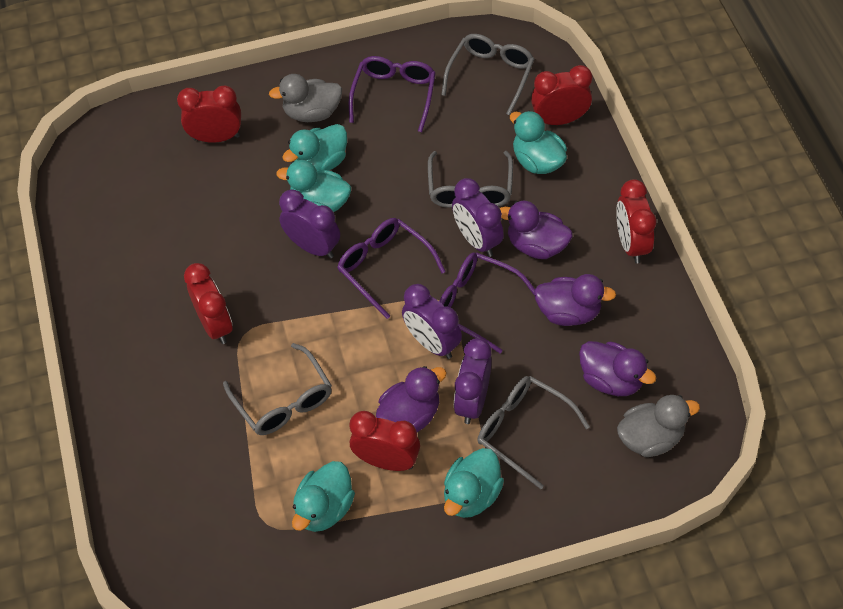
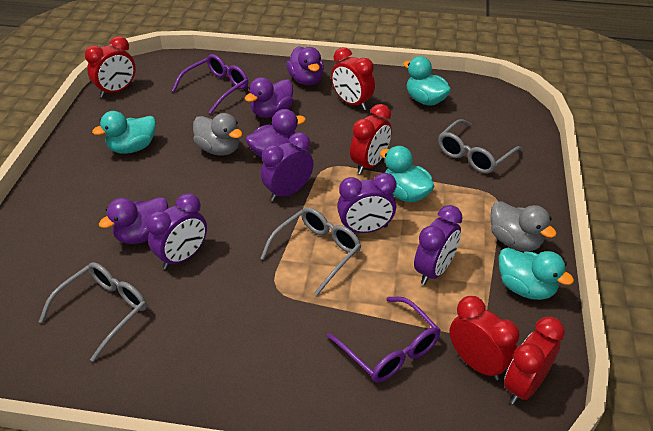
grey glasses: 4 -> 3
purple glasses: 3 -> 2
turquoise duck: 5 -> 4

